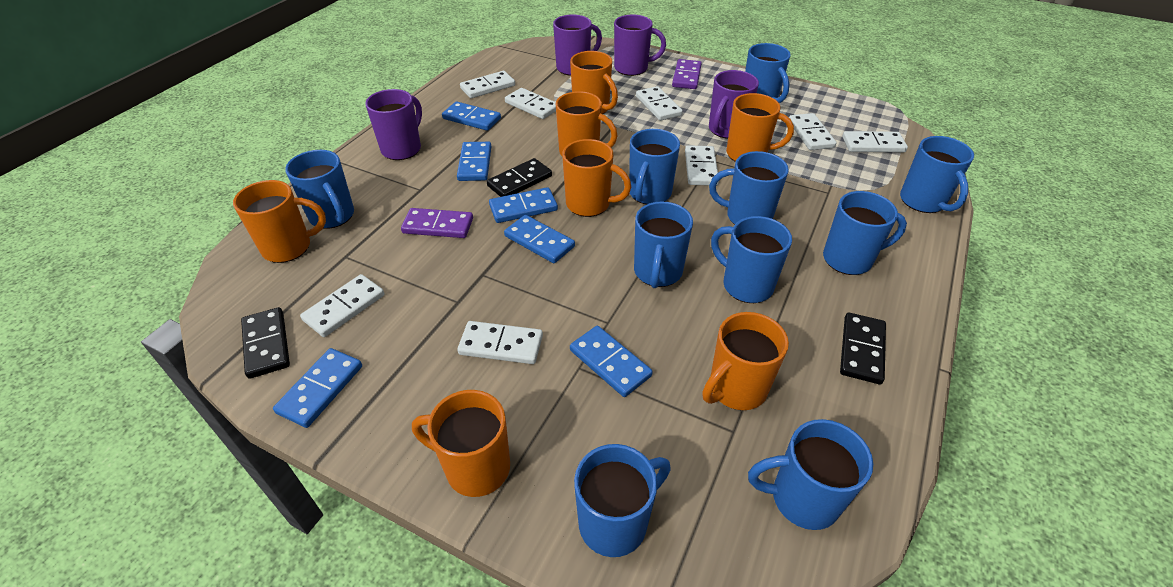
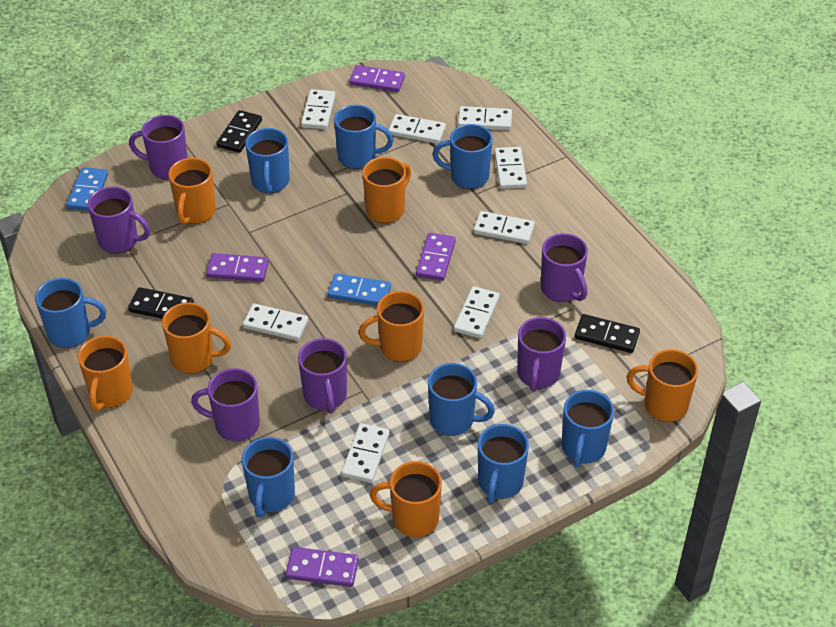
blue domino: 6 -> 2
blue mug: 10 -> 8
purple domino: 2 -> 4
purple mug: 4 -> 6

